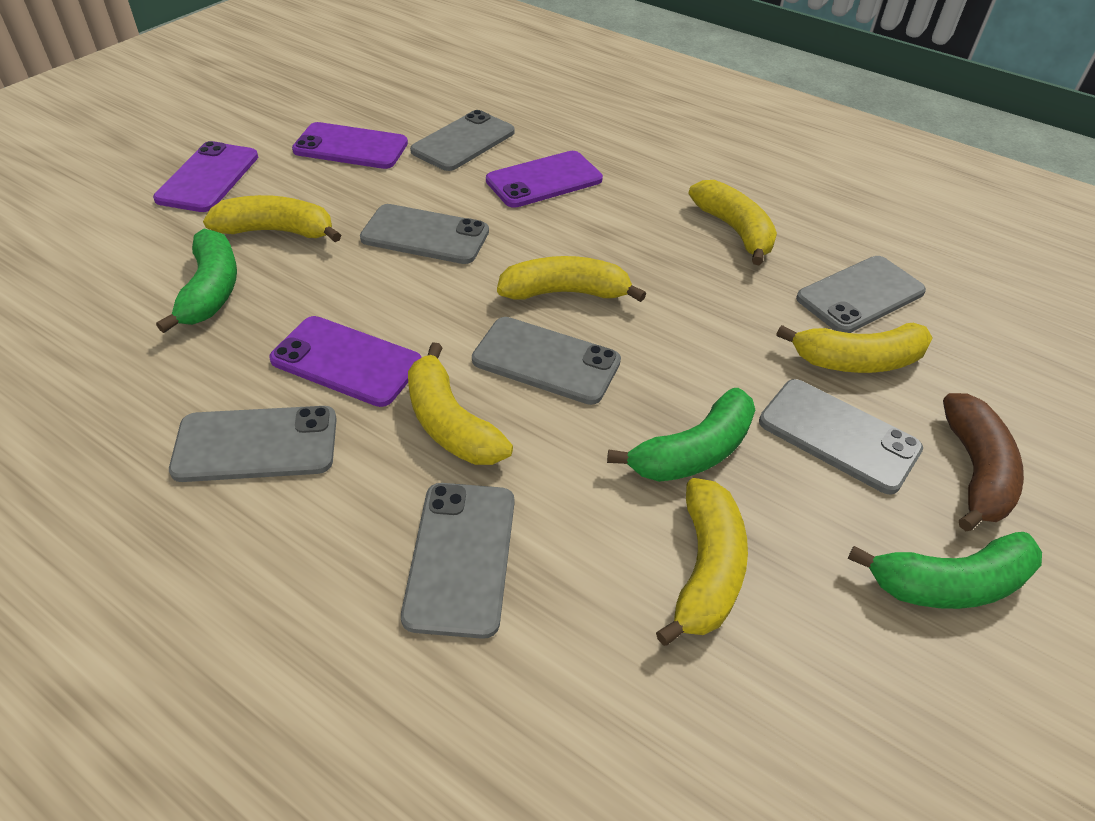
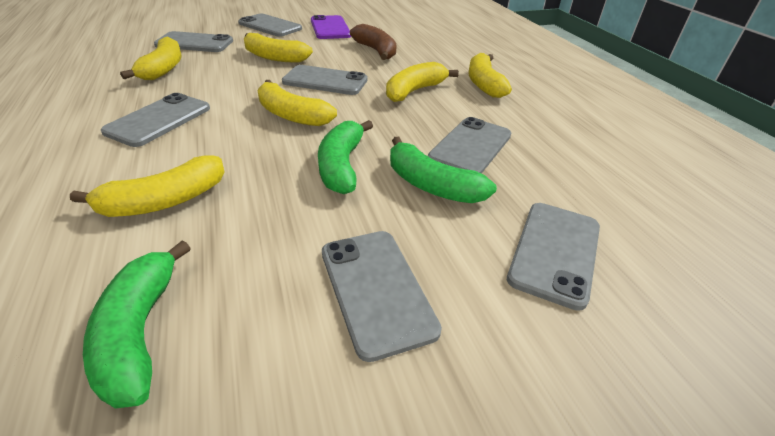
purple phone: 4 -> 1

